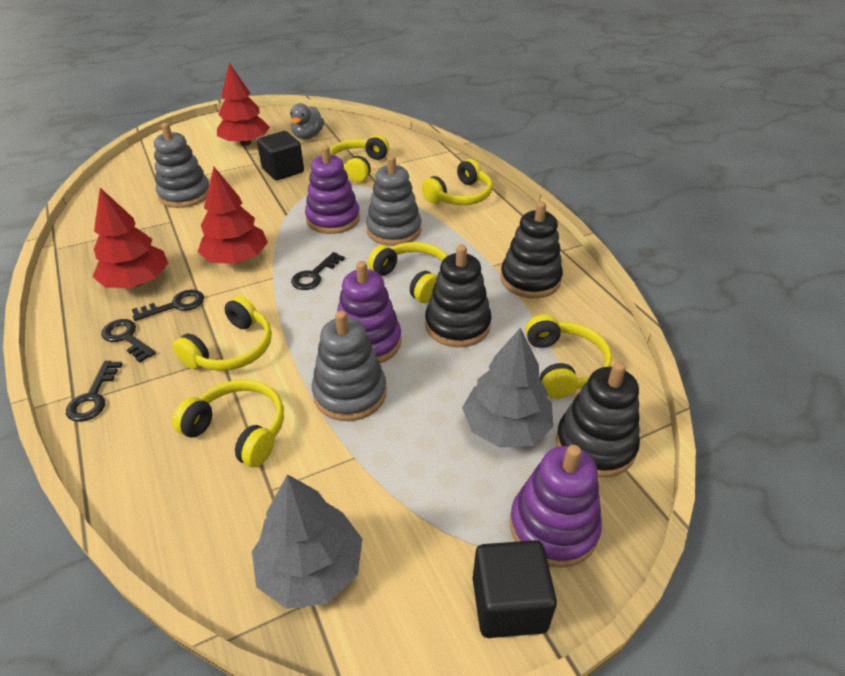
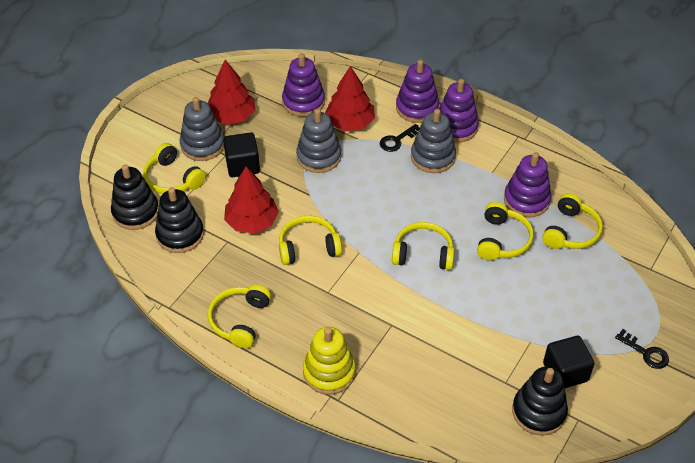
black key: 4 -> 2
grey duck: 1 -> 0
grey tree: 2 -> 0
purple stacking toy: 3 -> 4
yellow stacking toy: 0 -> 1

